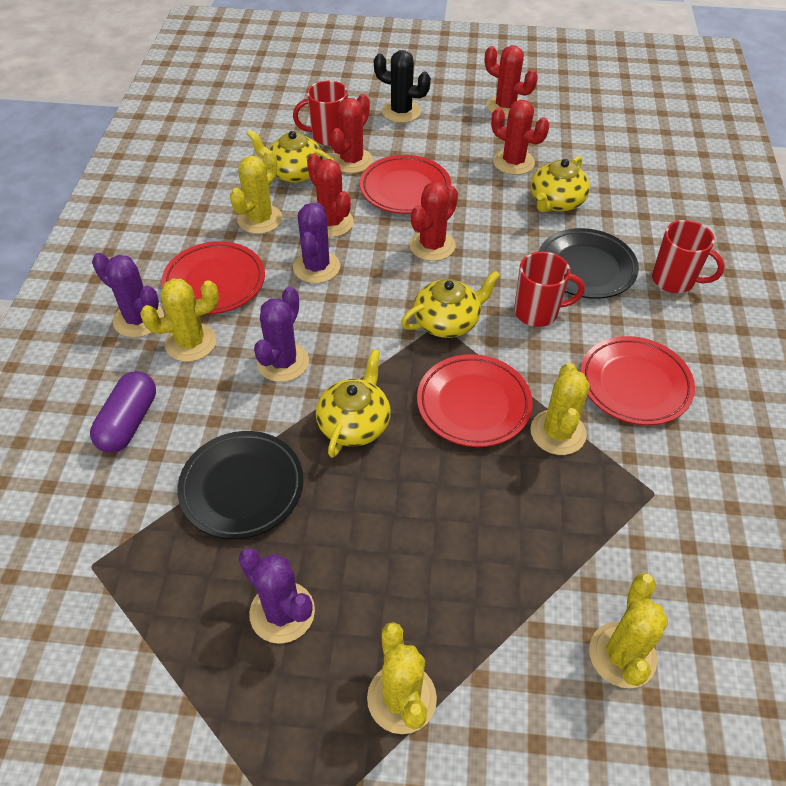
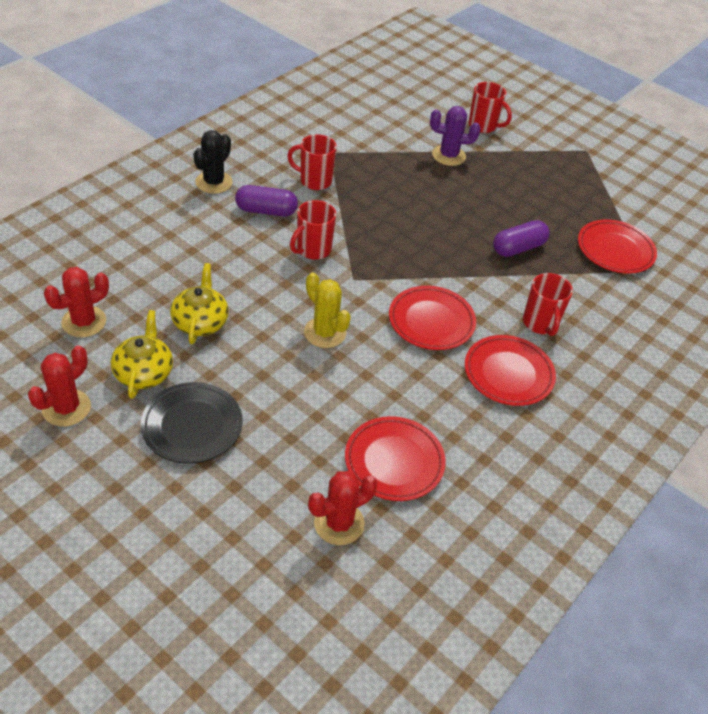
black plate: 2 -> 1
purple cactus: 4 -> 1
purple capsule: 1 -> 2
red cactus: 5 -> 3
red mug: 3 -> 4
yellow cactus: 5 -> 1
yellow teapot: 4 -> 2

